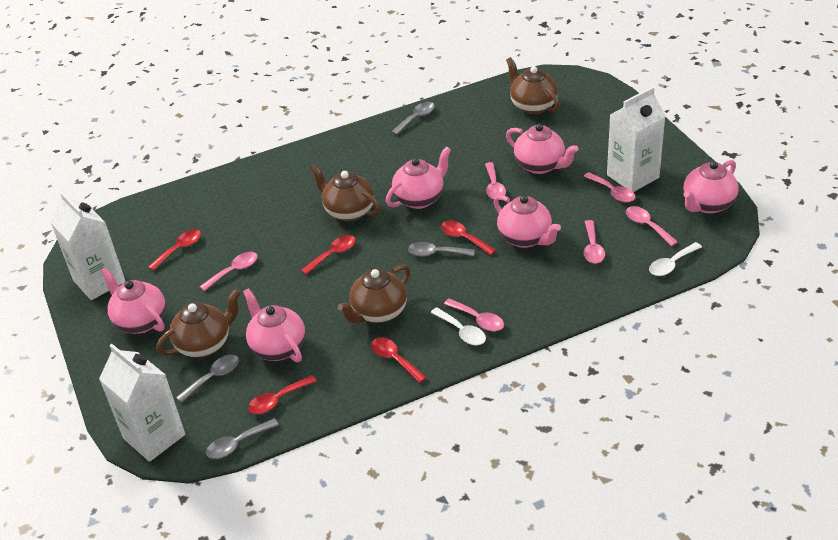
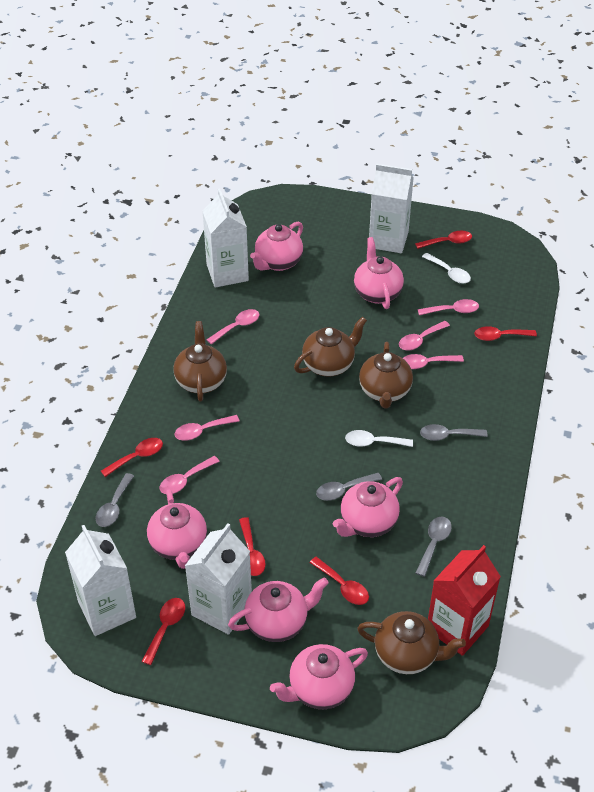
red carton: 0 -> 1
red spoon: 5 -> 6
white carton: 3 -> 4

